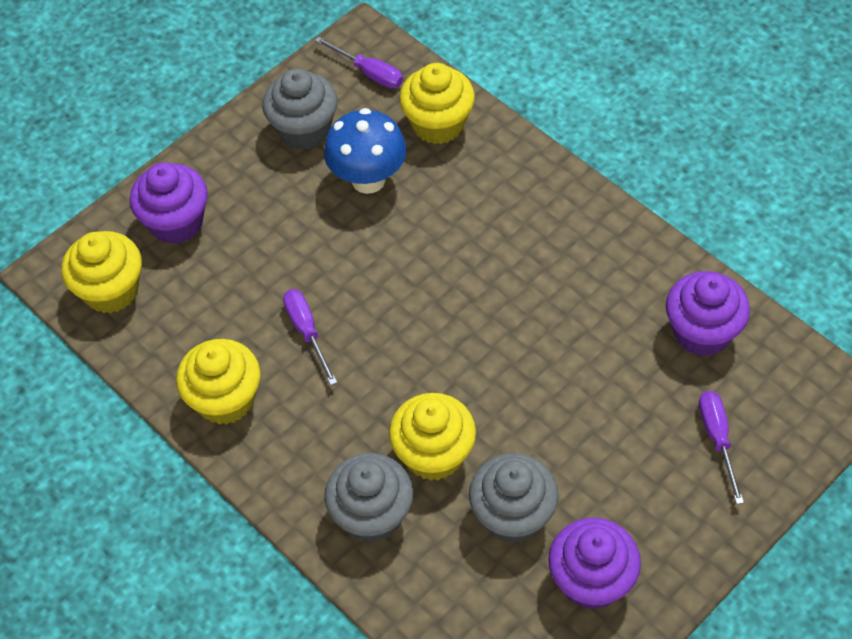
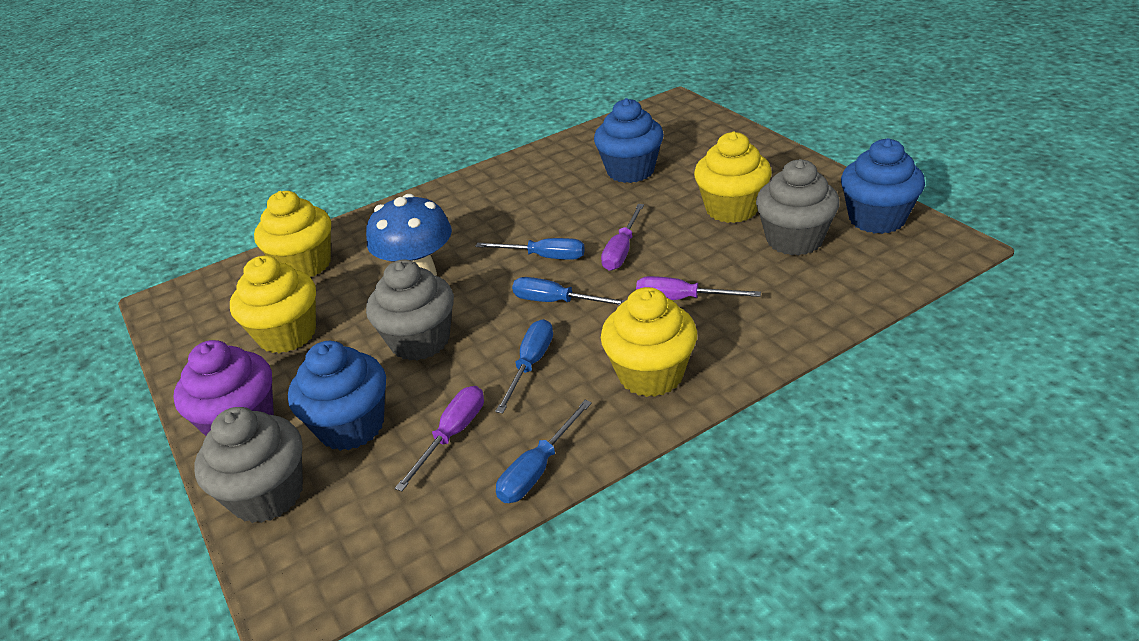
blue cupcake: 0 -> 3
blue screwdriver: 0 -> 4
purple cupcake: 3 -> 1

